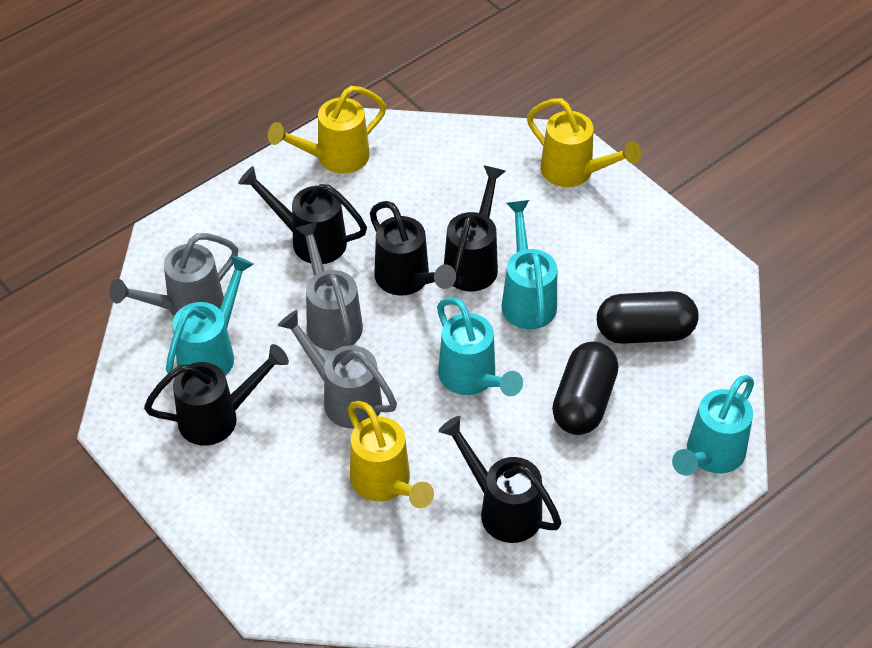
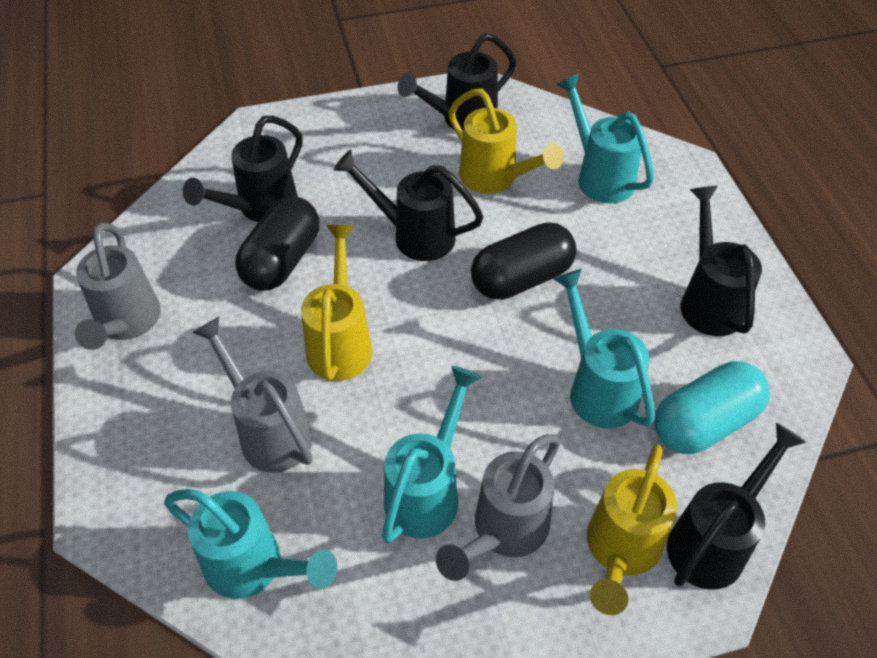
turquoise capsule: 0 -> 1

